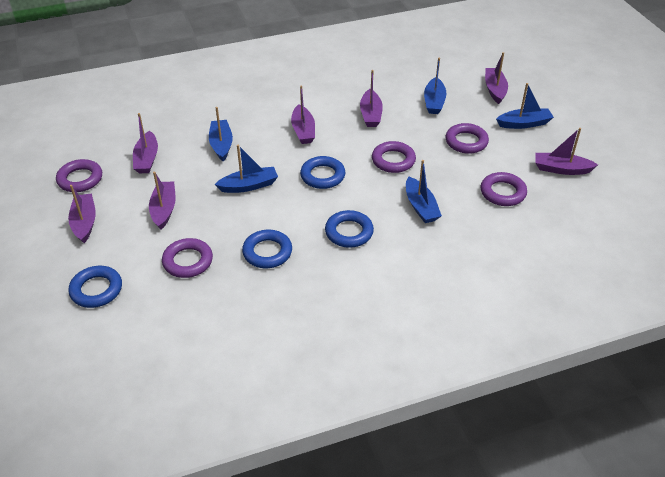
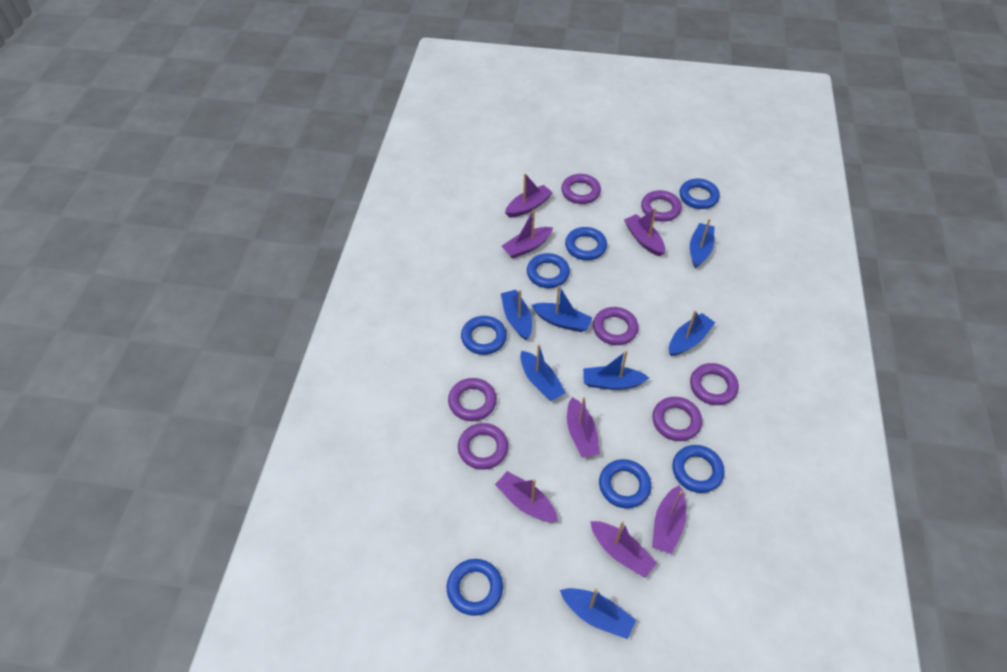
blue boat: 5 -> 7
blue ring: 4 -> 7
purple ring: 5 -> 7

